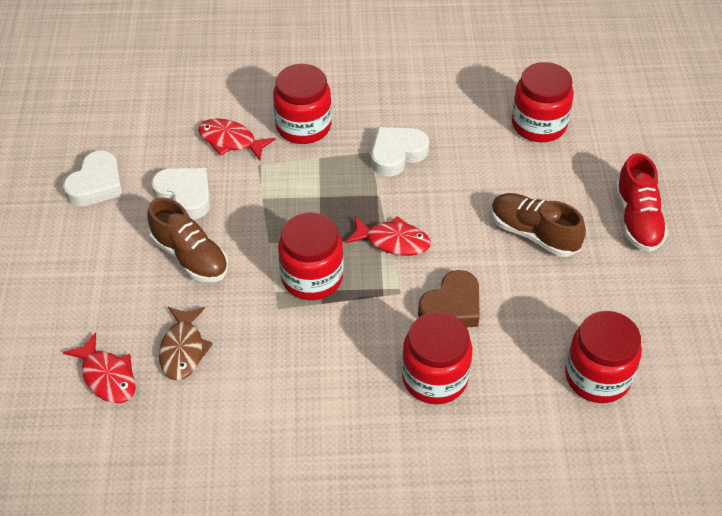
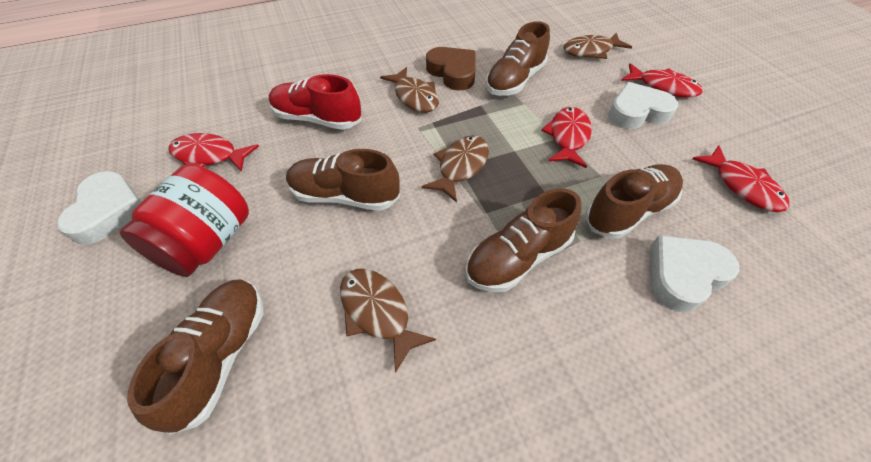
brown fish: 1 -> 4
brown shoe: 2 -> 5
red fish: 3 -> 4
red jar: 5 -> 1

